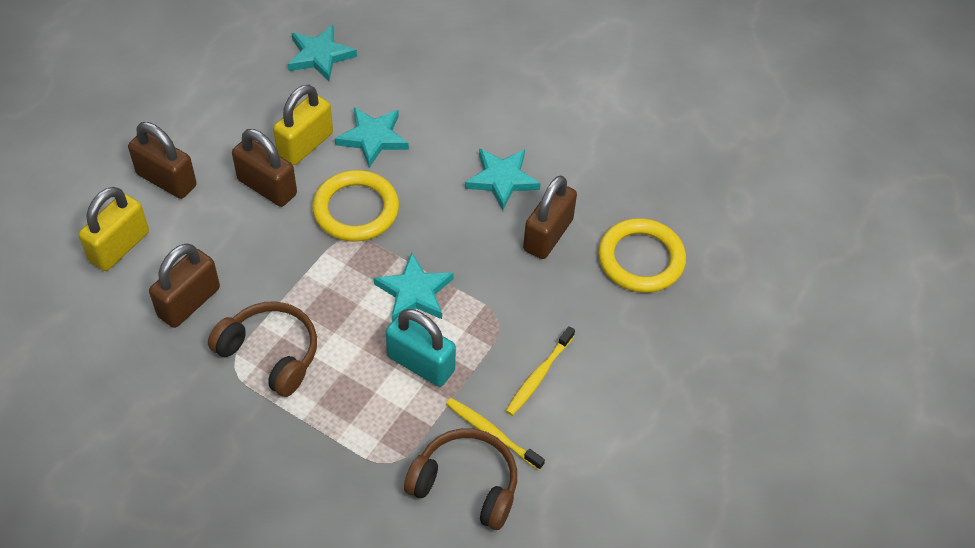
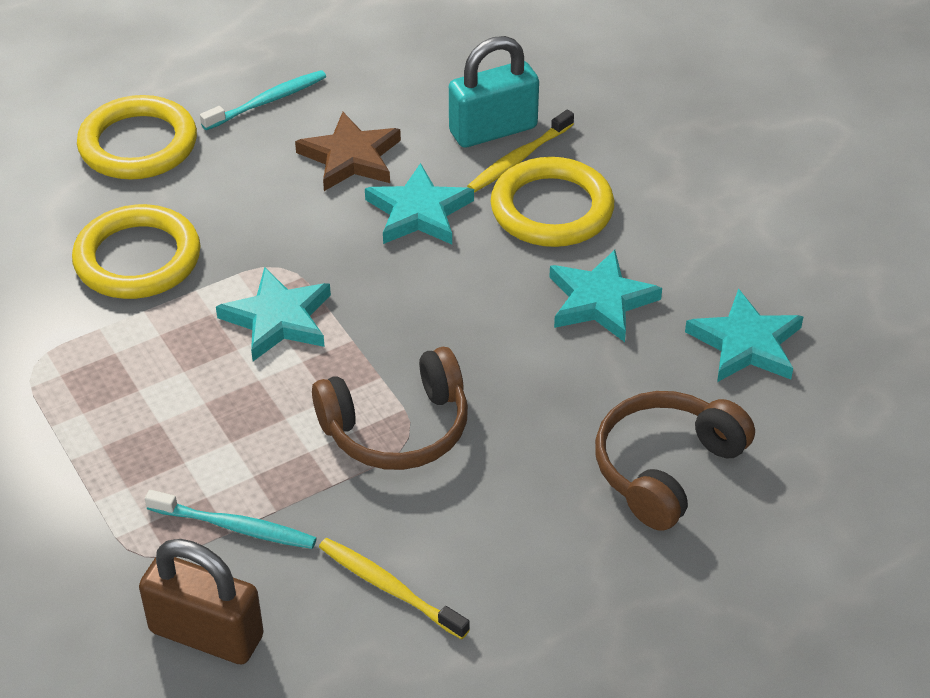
brown padlock: 4 -> 1
brown star: 0 -> 1
turquoise toothbrush: 0 -> 2
yellow padlock: 2 -> 0
yellow ring: 2 -> 3

